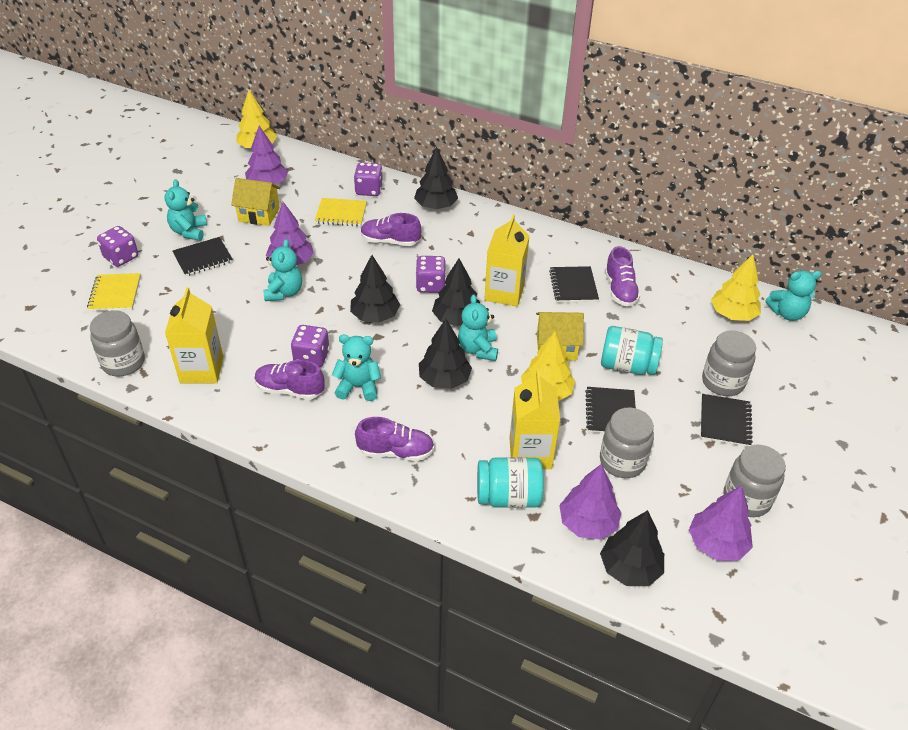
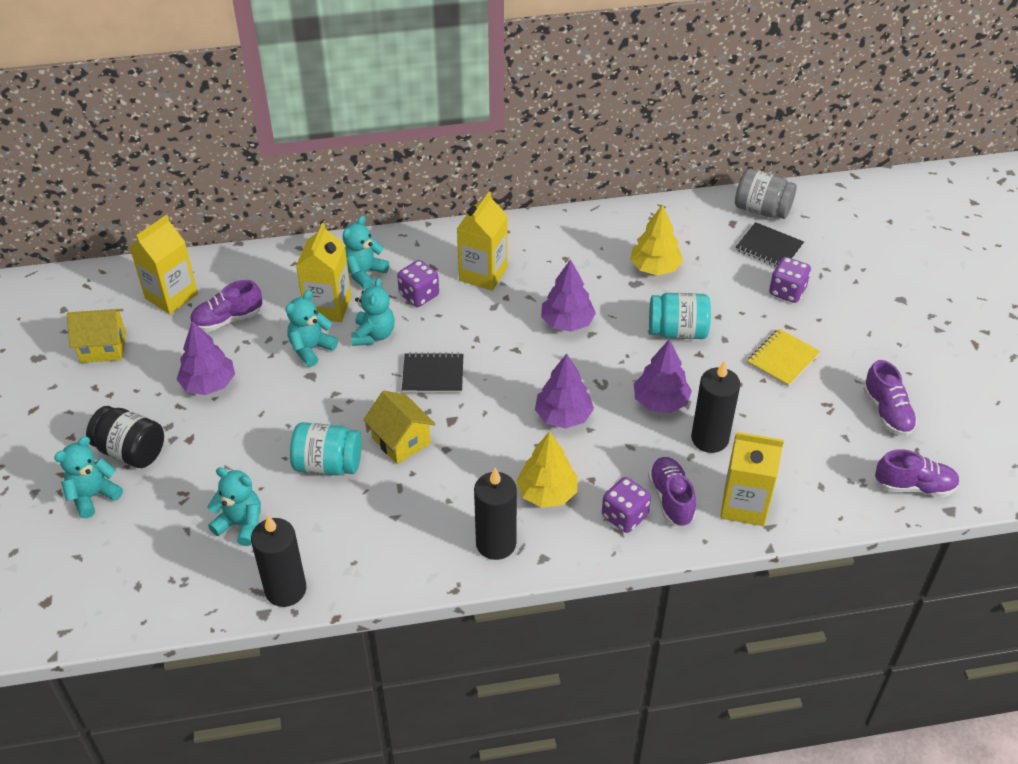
black candle: 0 -> 3
black jar: 0 -> 1
black notebook: 4 -> 2
black tree: 5 -> 0
grey jar: 4 -> 1
purple dice: 4 -> 3
yellow carton: 3 -> 4
yellow notebook: 2 -> 1
yellow tree: 3 -> 2

